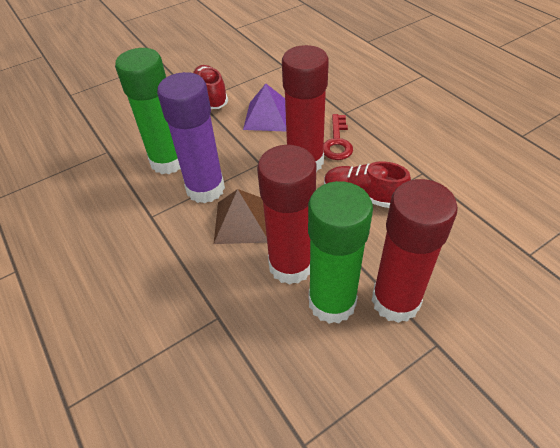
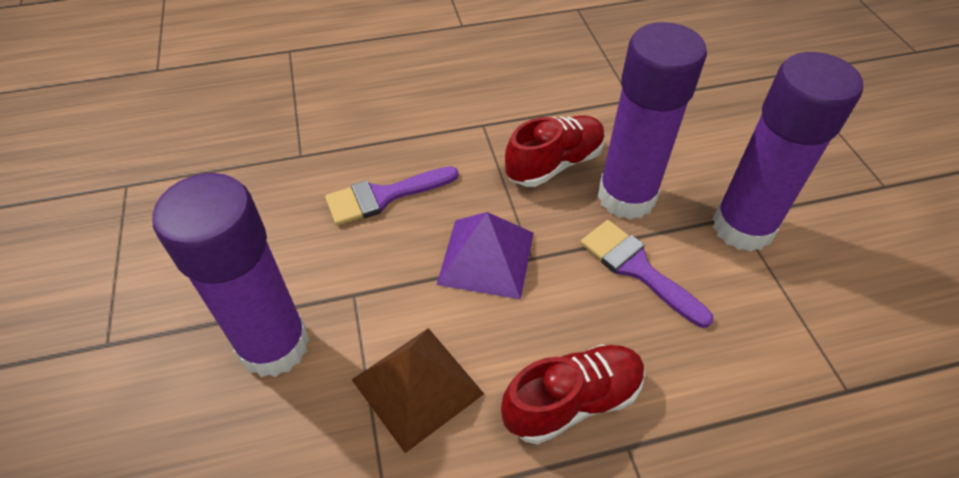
green glue stick: 2 -> 0
purple brush: 0 -> 2
purple glue stick: 1 -> 3
red glue stick: 3 -> 0
red key: 1 -> 0

